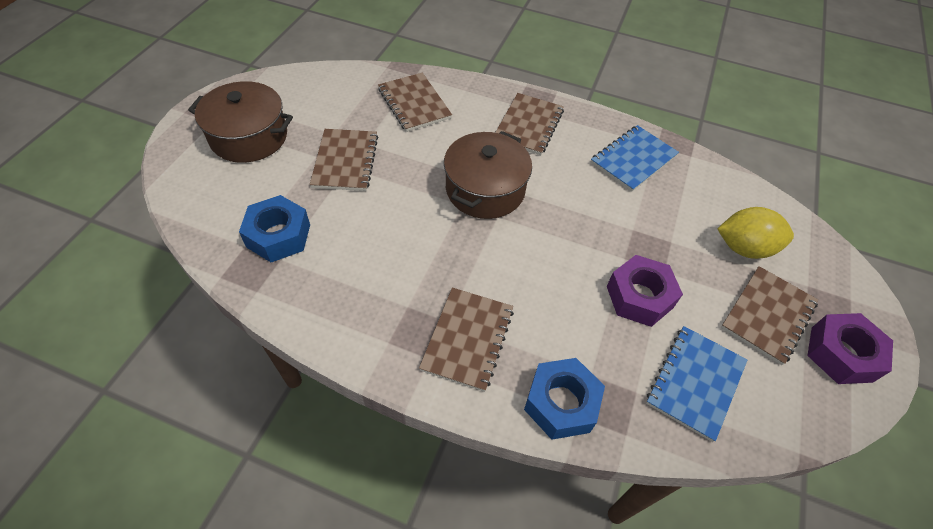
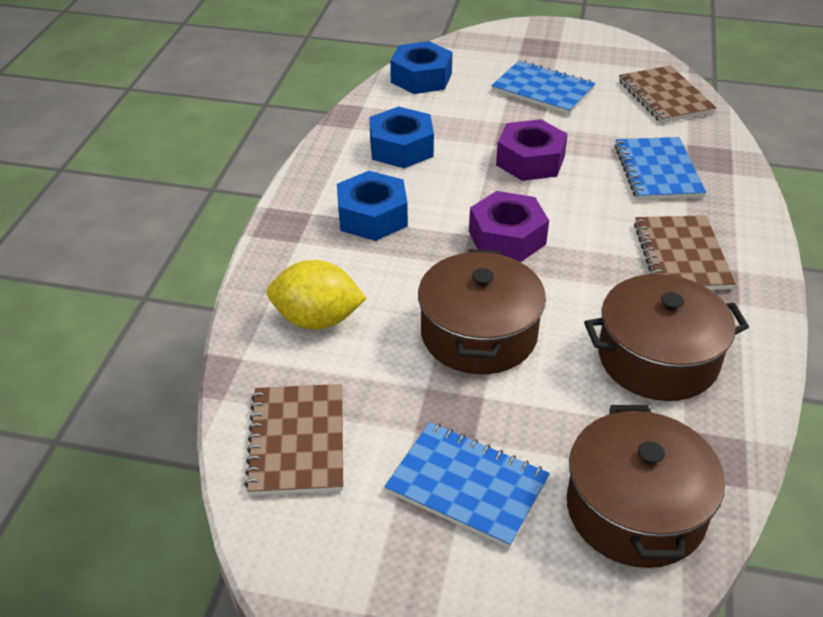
blue notebook: 2 -> 3
blue nut: 2 -> 3
brown notebook: 5 -> 3
brown pot: 2 -> 3

